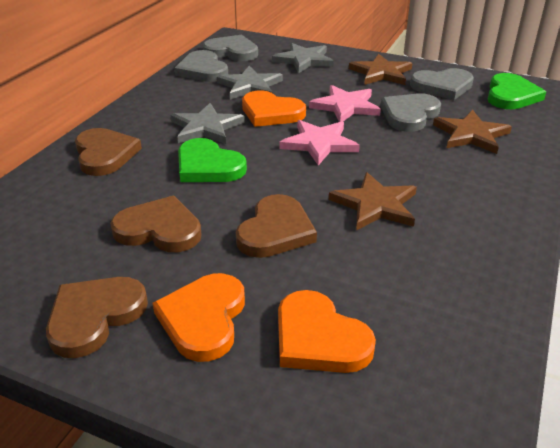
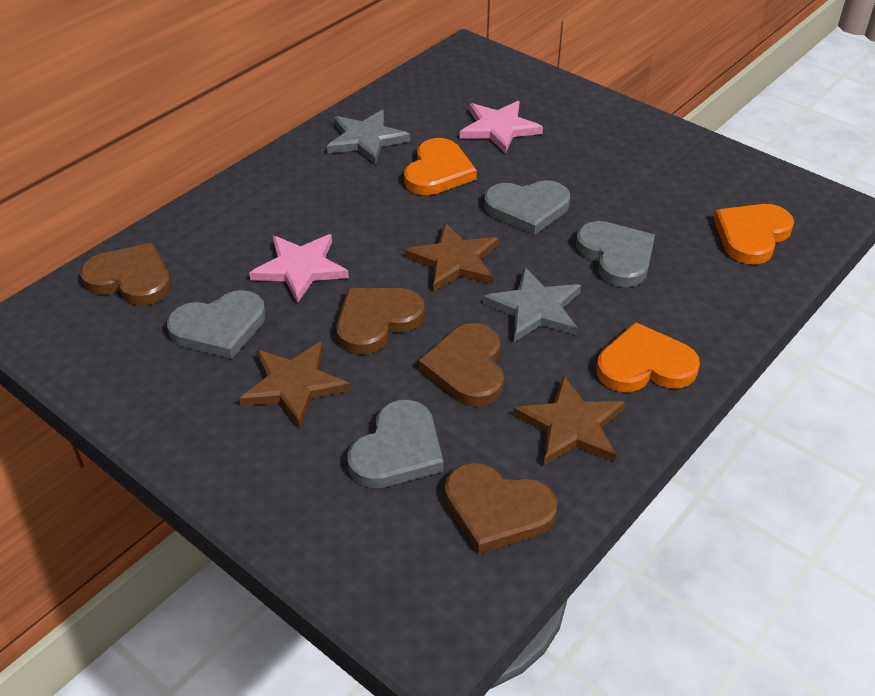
green heart: 2 -> 0
grey star: 3 -> 2

